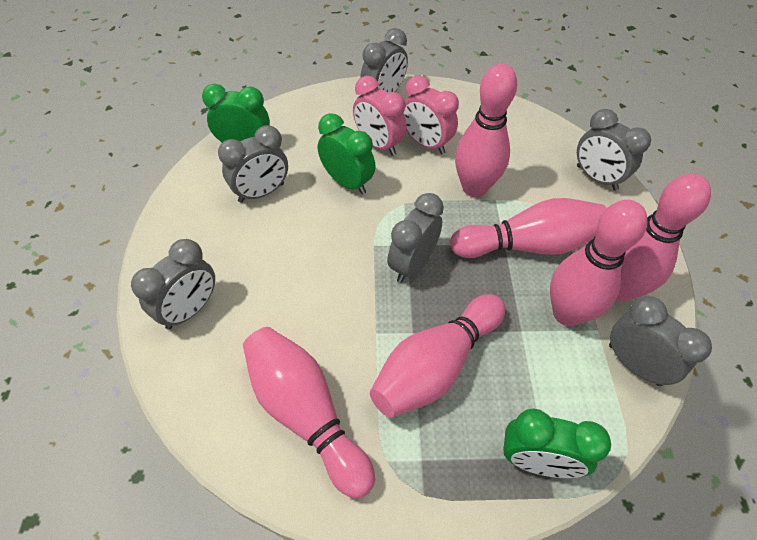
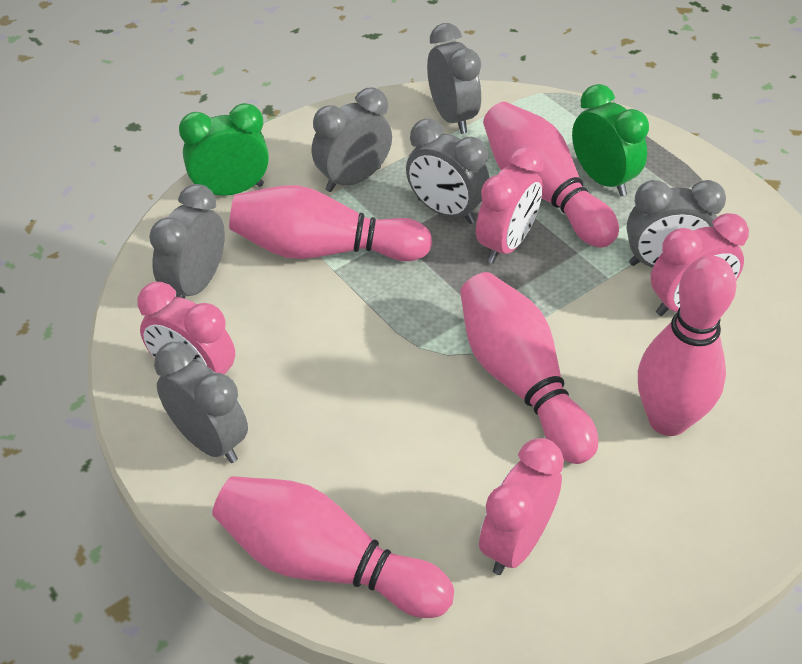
green clock: 3 -> 2
pink bowling pin: 6 -> 5
pink clock: 2 -> 4

